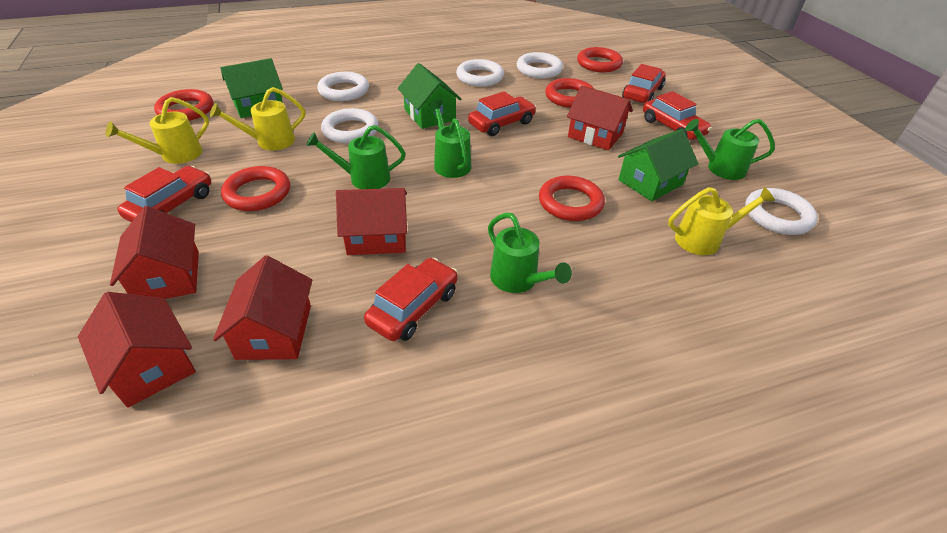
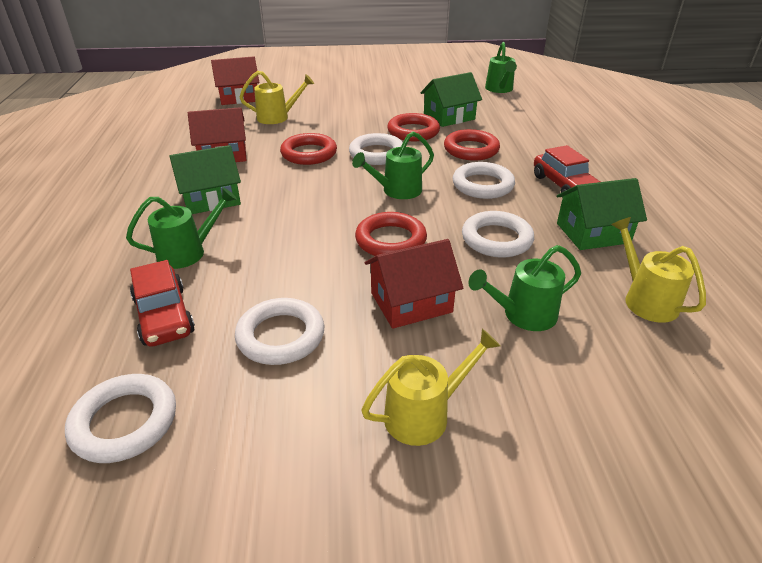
red car: 5 -> 2
red house: 5 -> 3
red ring: 5 -> 4

